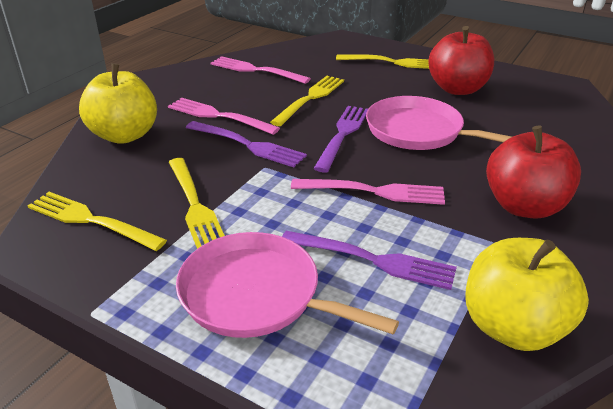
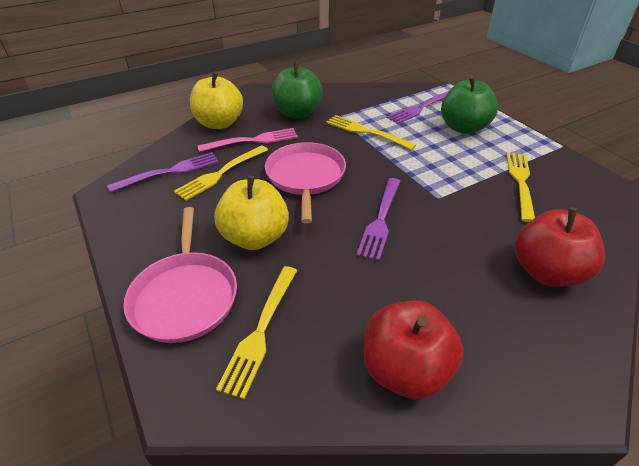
green apple: 0 -> 2
pink fork: 3 -> 1

